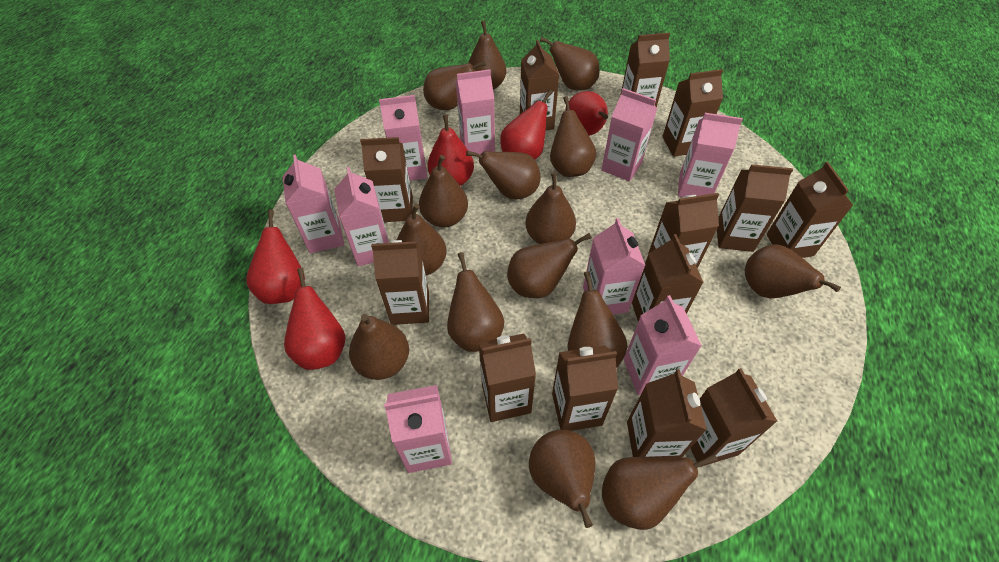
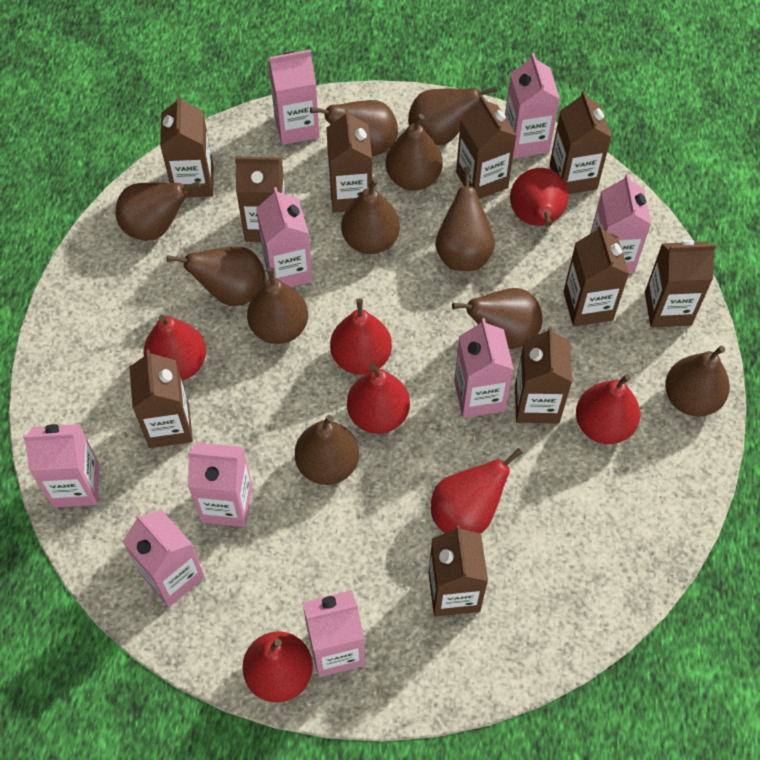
brown carton: 13 -> 10
brown pear: 15 -> 11
red pear: 5 -> 7

